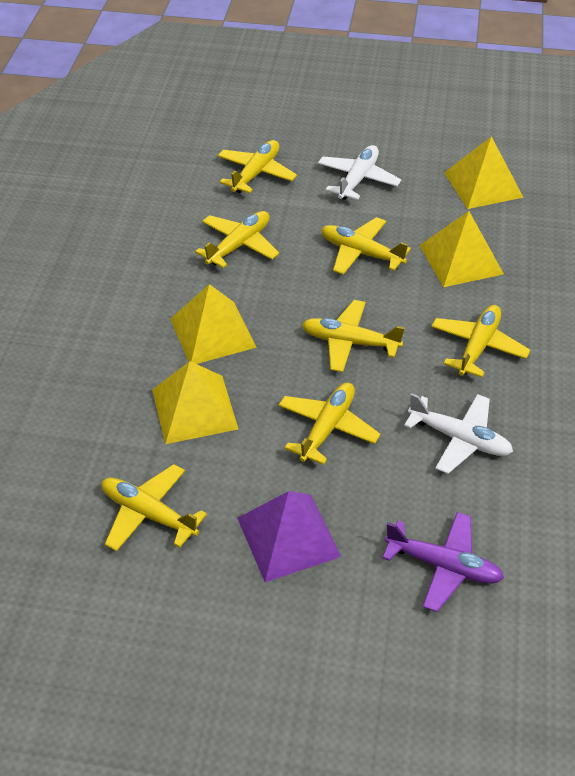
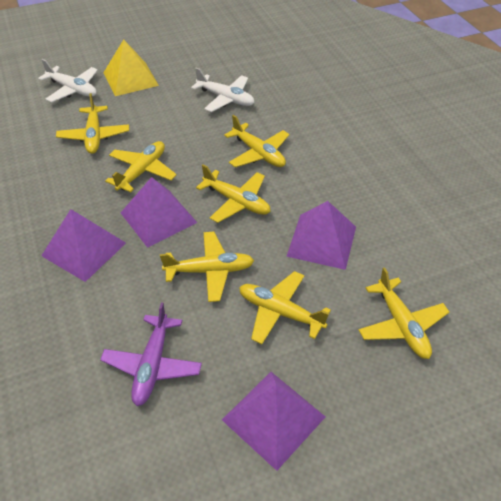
purple pyramid: 1 -> 4
yellow pyramid: 4 -> 1

